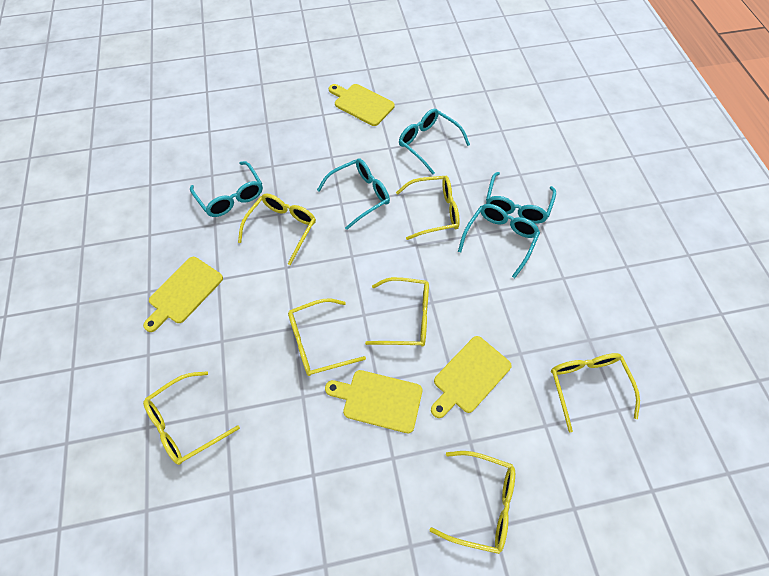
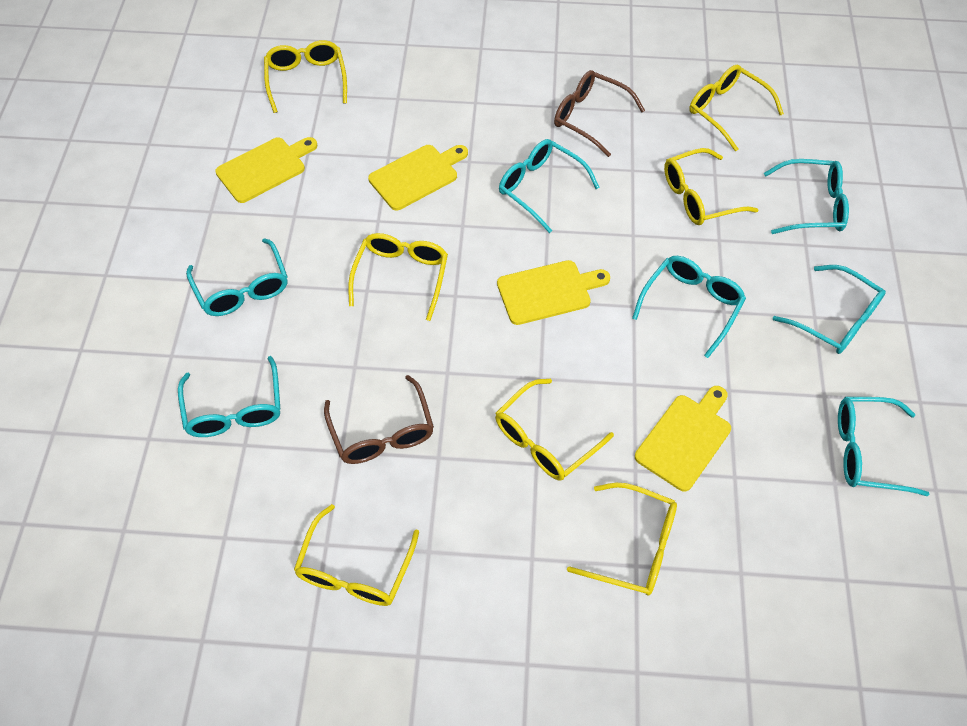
brown glasses: 0 -> 2
turquoise glasses: 5 -> 7

